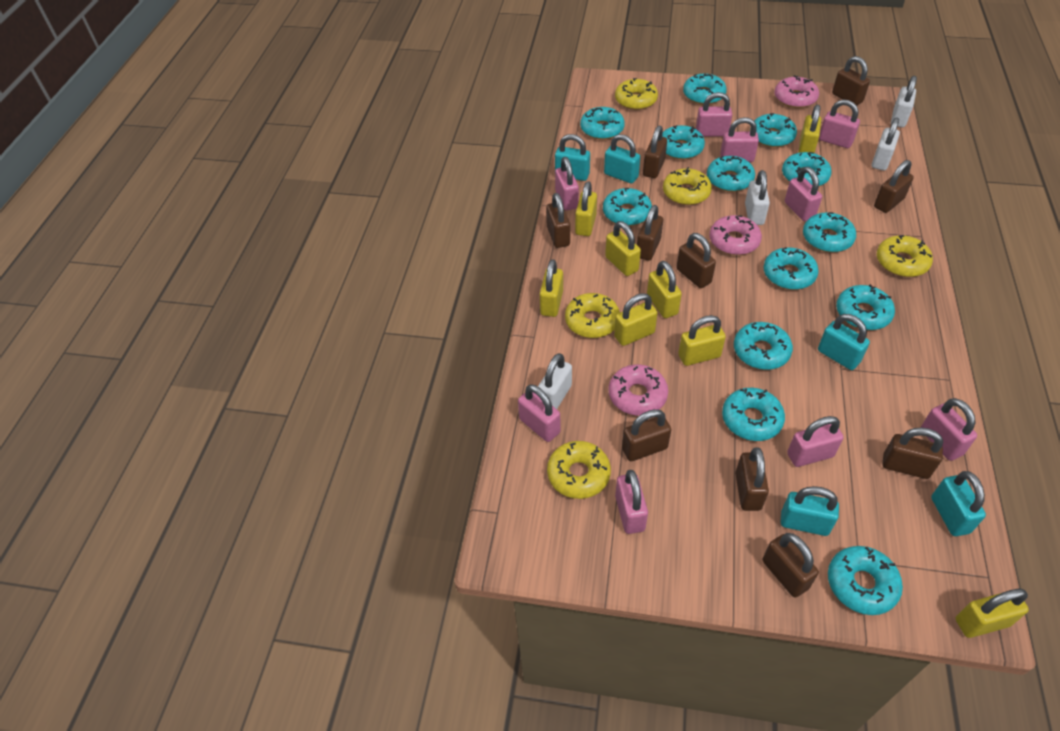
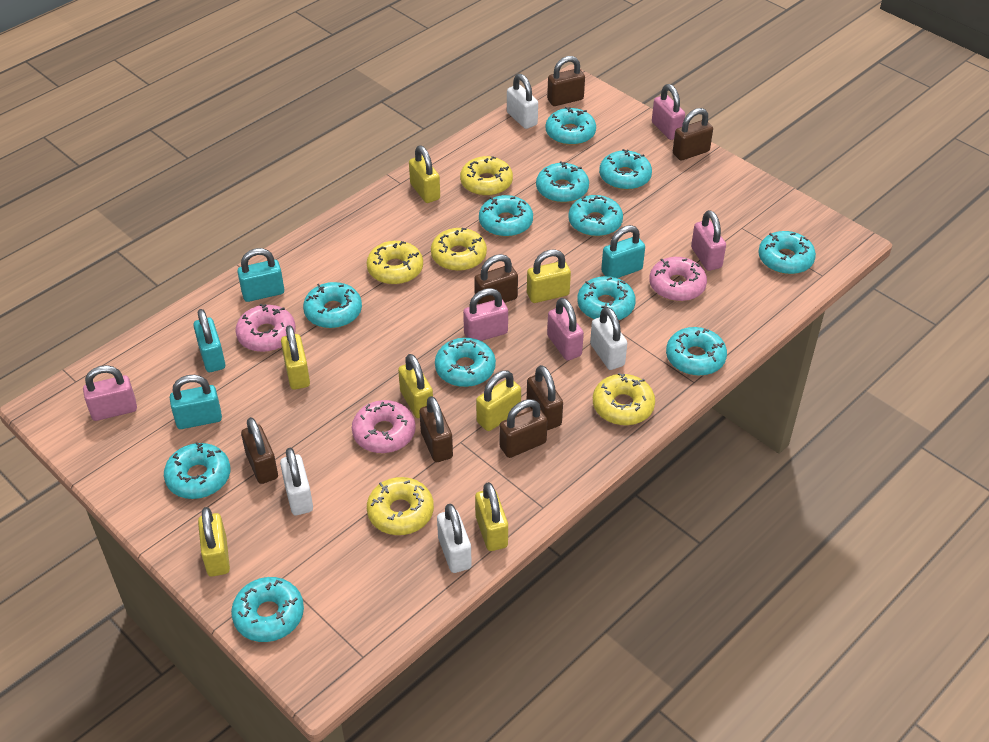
brown padlock: 10 -> 7
pink padlock: 9 -> 5
turquoise donut: 13 -> 12
turquoise padlock: 5 -> 4
yellow padlock: 8 -> 7

